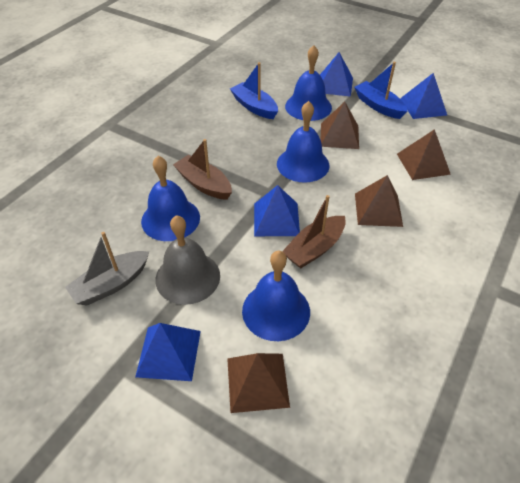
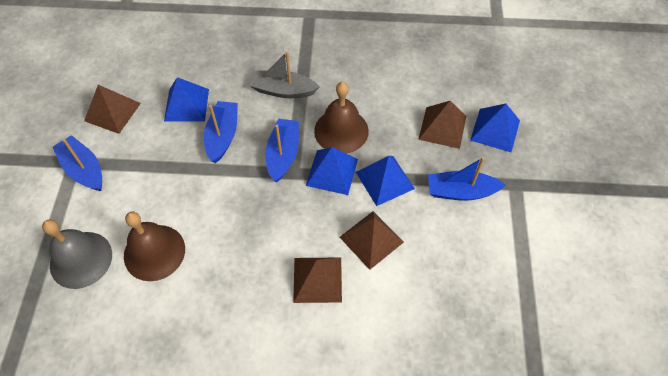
blue bell: 4 -> 0
blue boat: 2 -> 4
brown bell: 0 -> 2
brown boat: 2 -> 0

